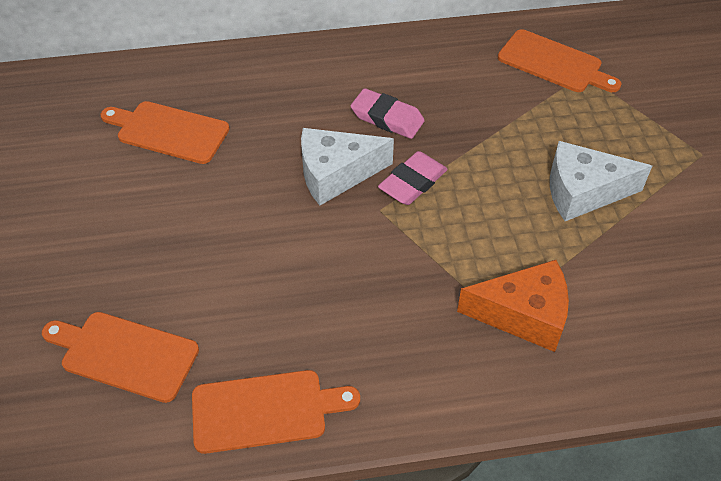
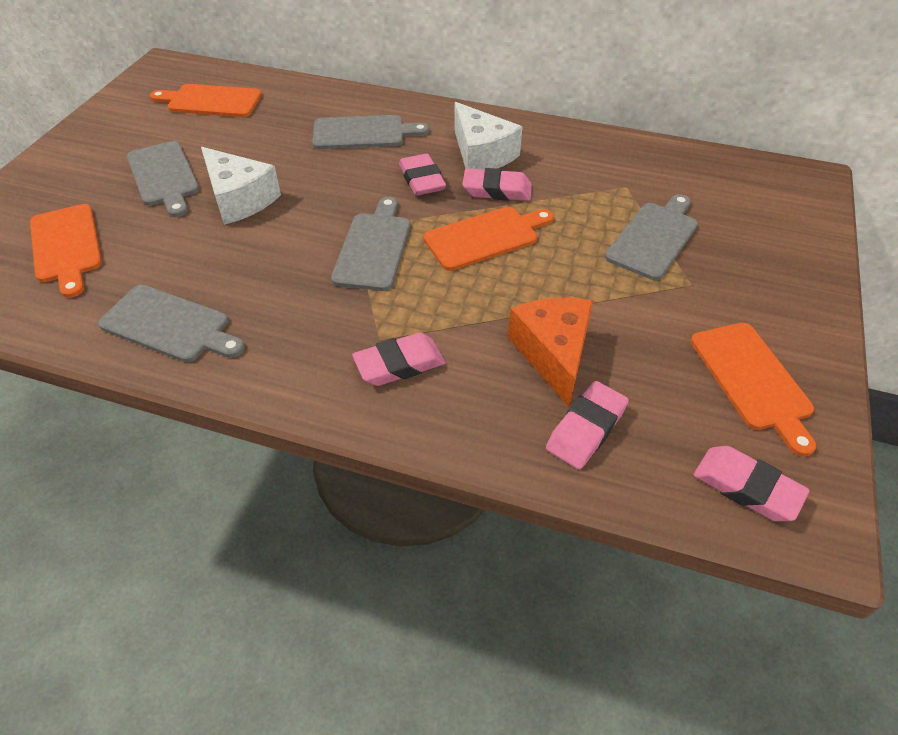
grey cutting board: 0 -> 5
pink eraser: 2 -> 5

